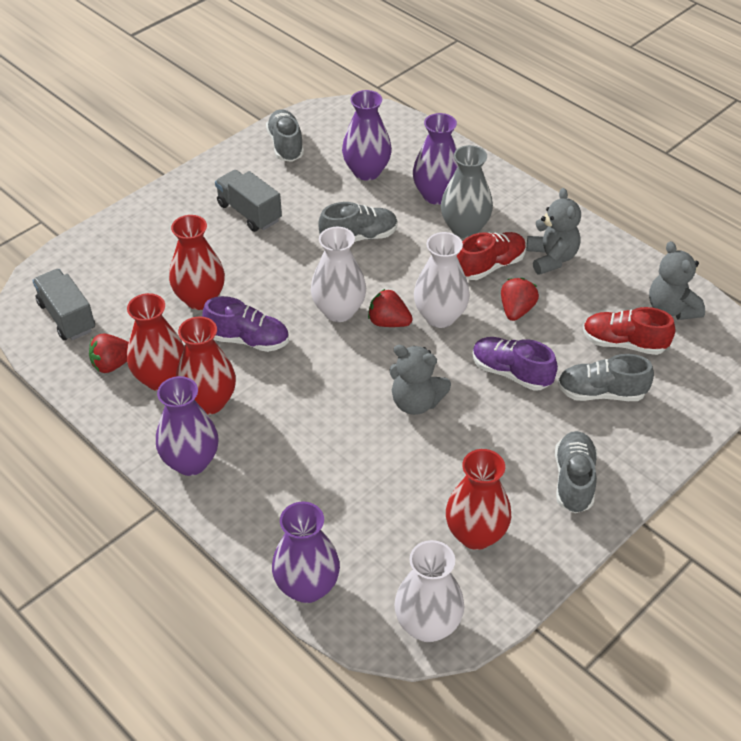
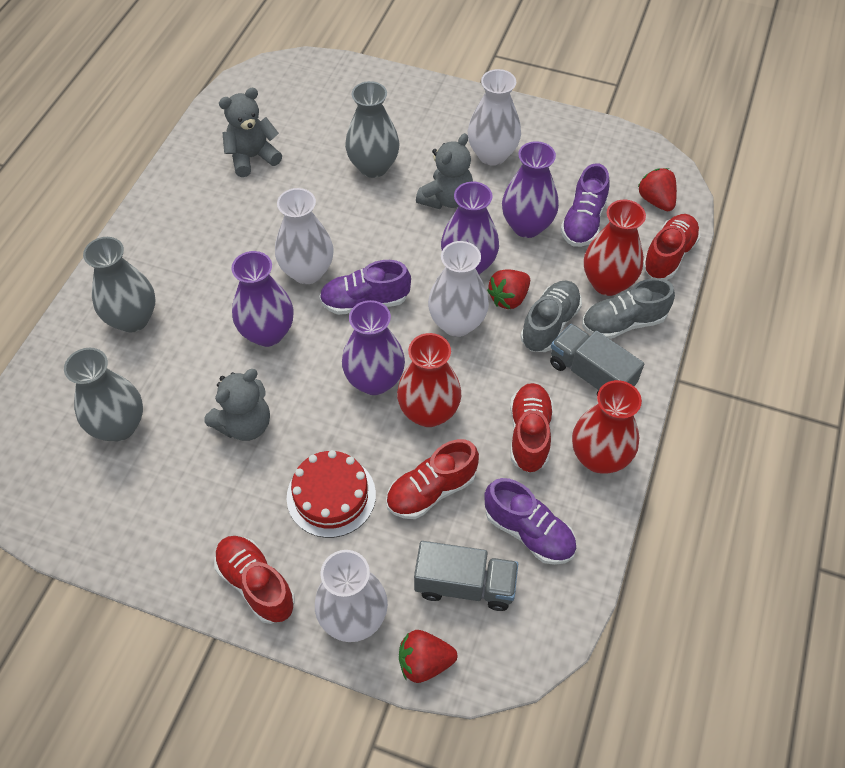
grey shoe: 4 -> 2
grey vase: 1 -> 3
purple shoe: 2 -> 3
red cake: 0 -> 1
red shoe: 2 -> 4
red vase: 4 -> 3
white vase: 3 -> 4

